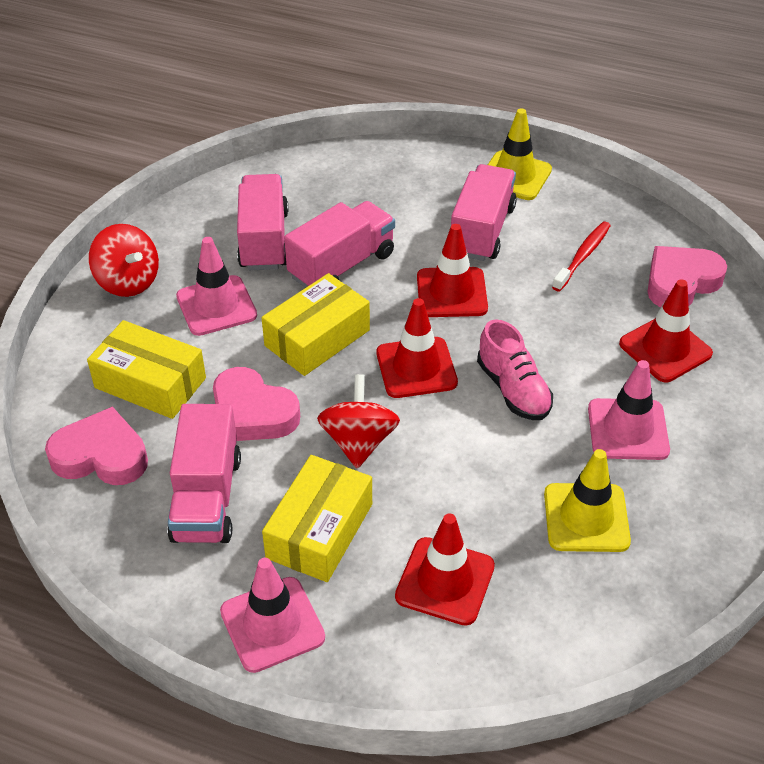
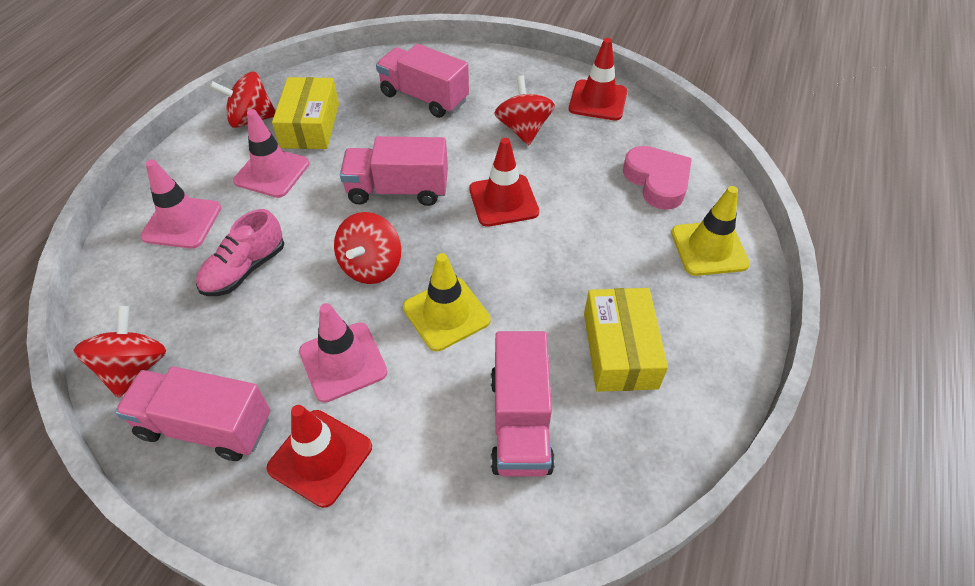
pink heart: 3 -> 1
red spinning top: 2 -> 4
red toothbrush: 1 -> 0
red traffic cone: 4 -> 3
yellow box: 3 -> 2

